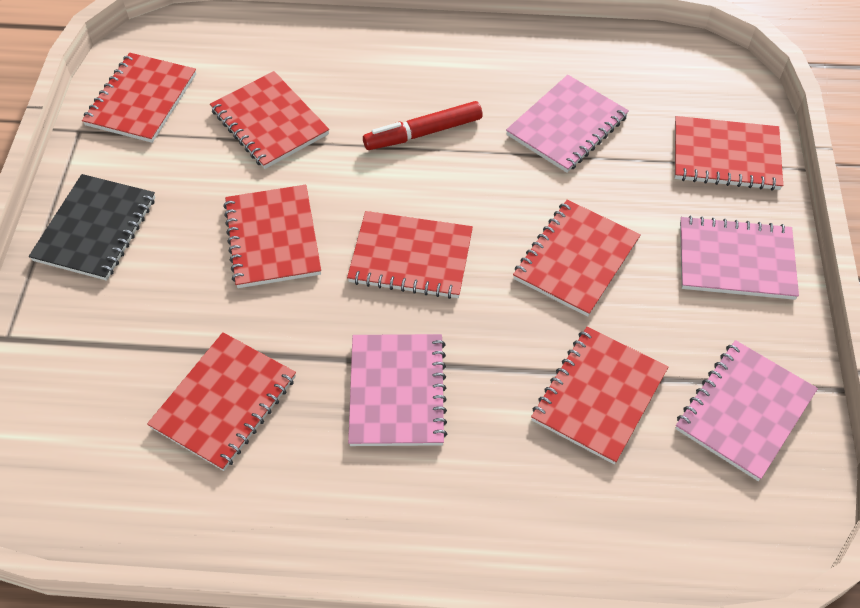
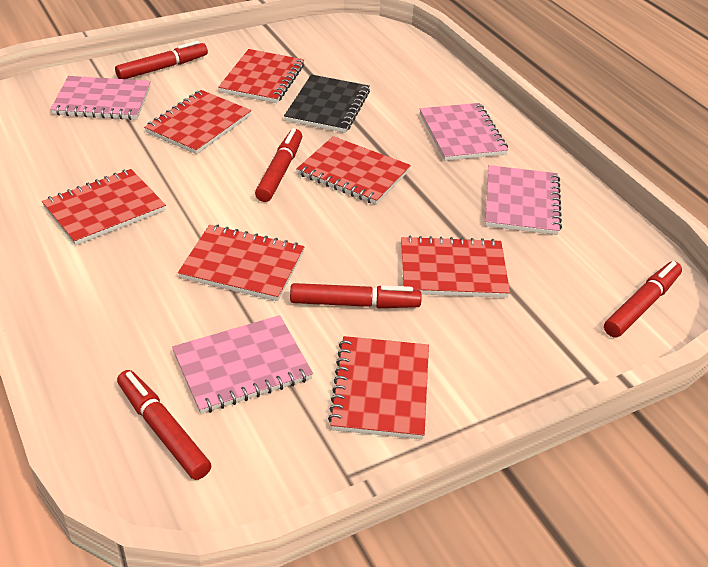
red marker: 1 -> 5
red notebook: 8 -> 7

